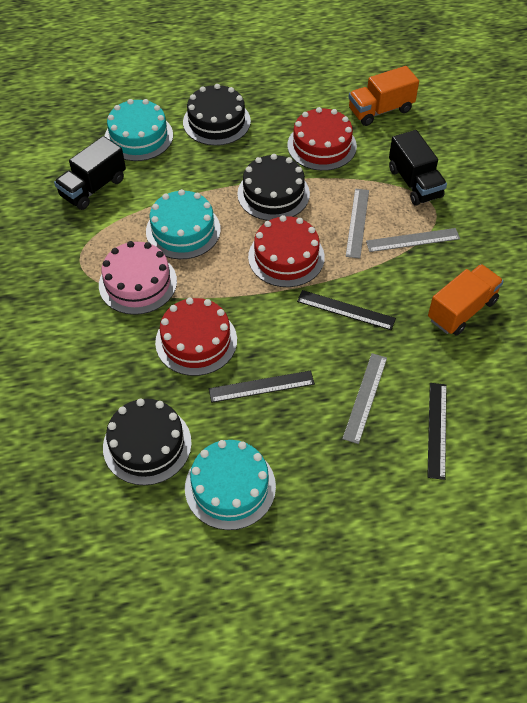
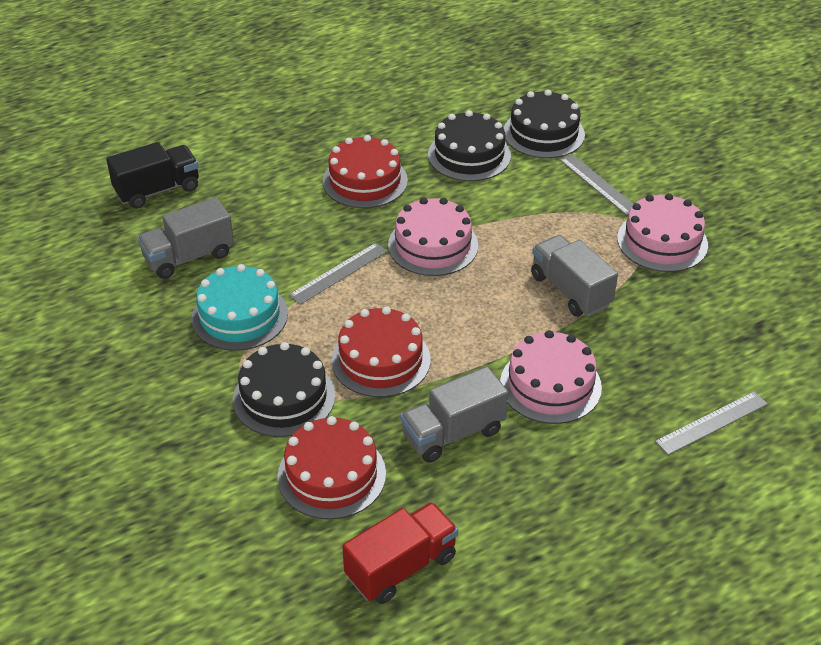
black ruler: 3 -> 0
black truck: 2 -> 1
grey truck: 0 -> 3
orange truck: 2 -> 0
pink cake: 1 -> 3
red truck: 0 -> 1
turquoise cake: 3 -> 1

